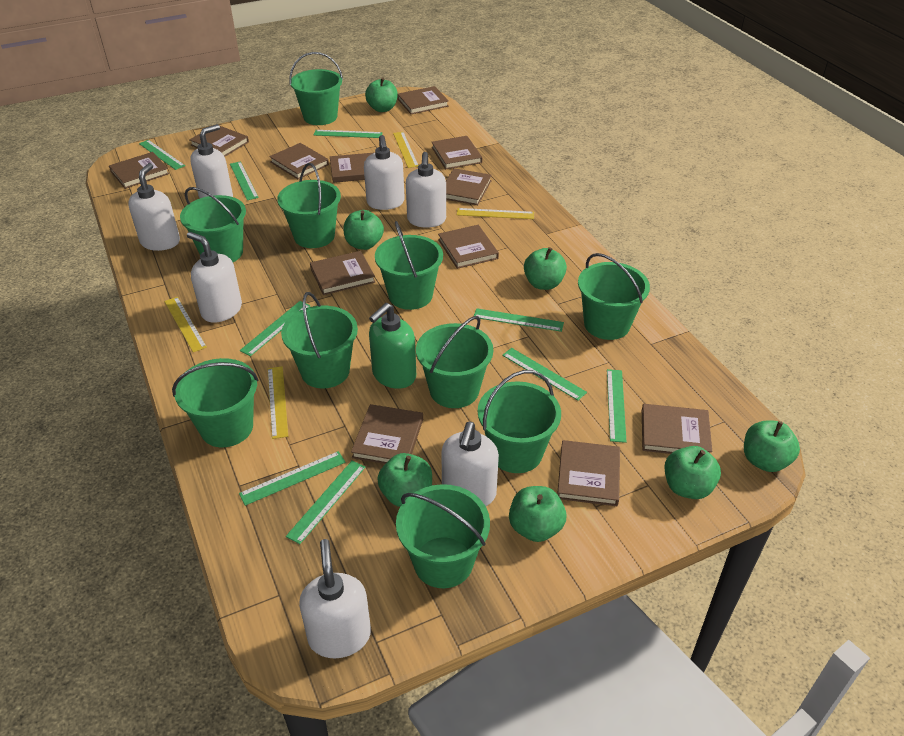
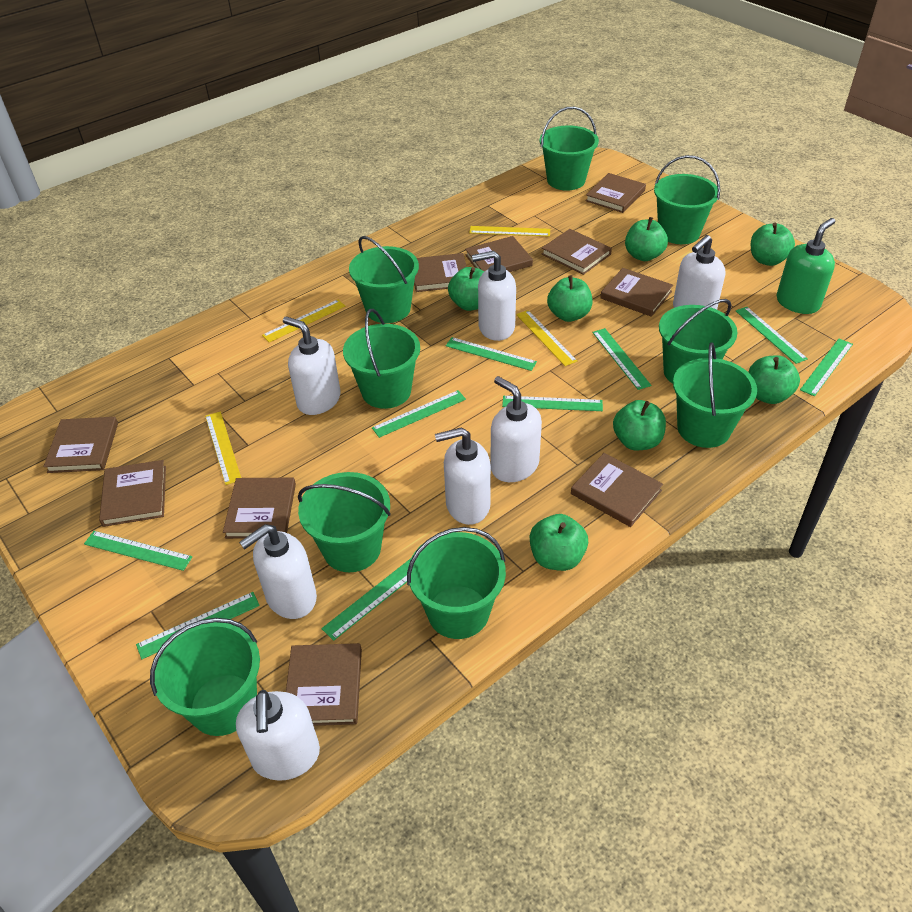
brown book: 12 -> 10
green bucket: 10 -> 9

